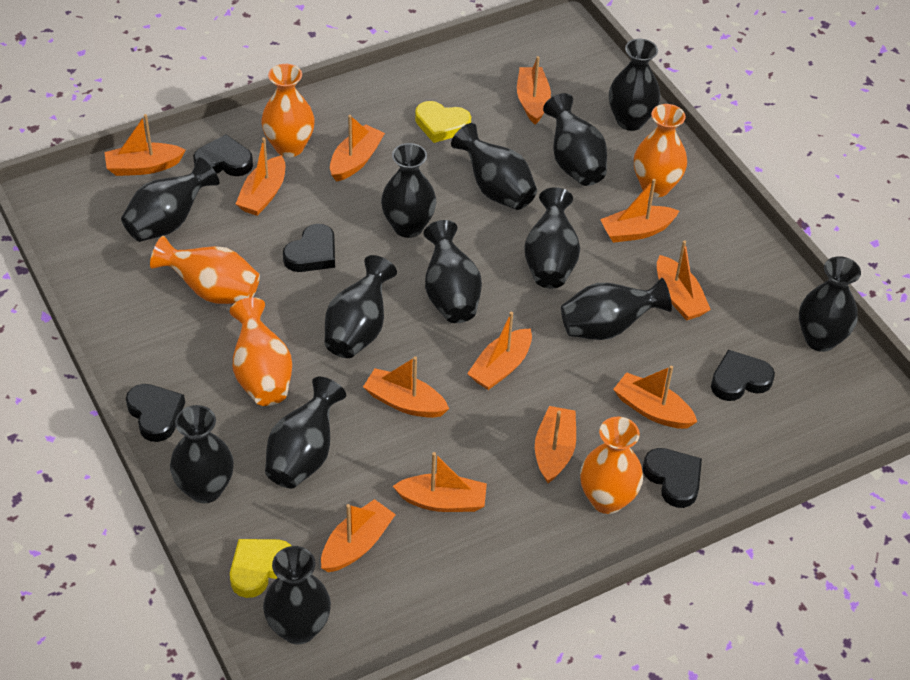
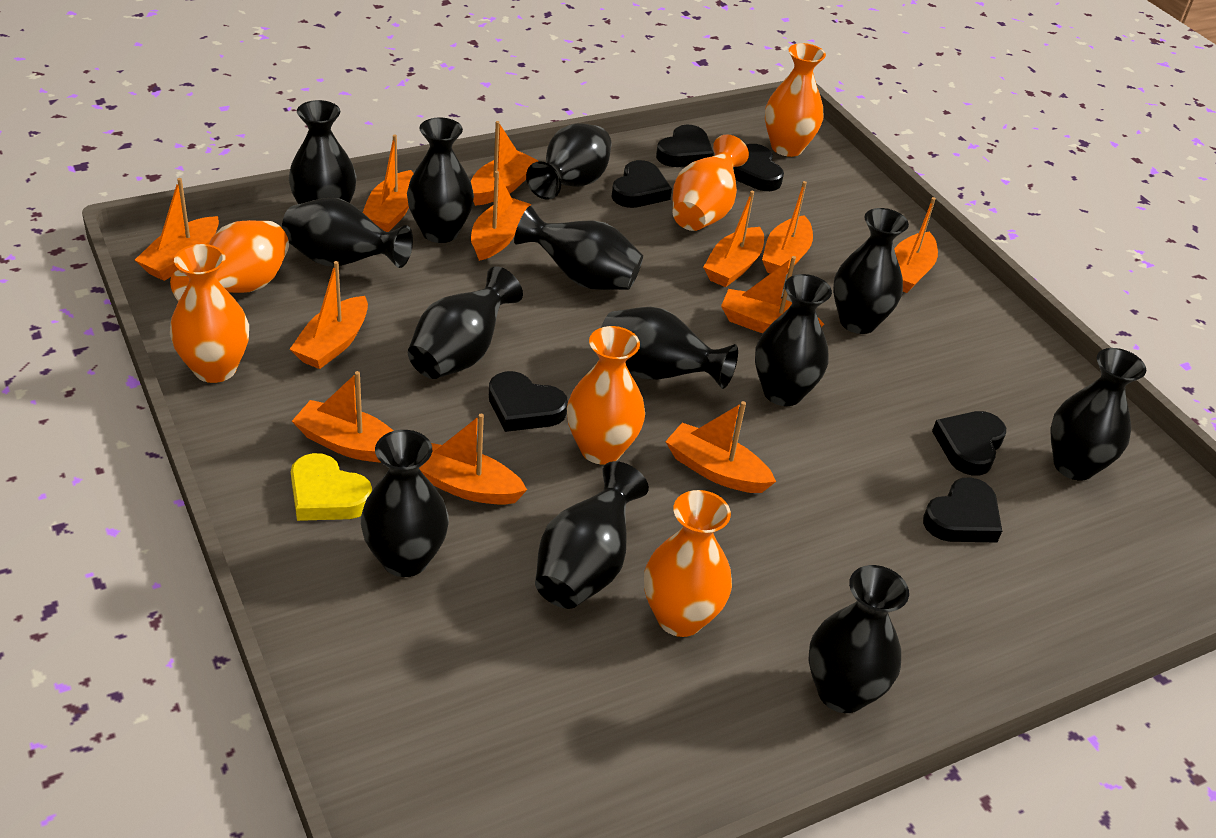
black heart: 5 -> 6
orange vase: 5 -> 6
yellow heart: 2 -> 1

